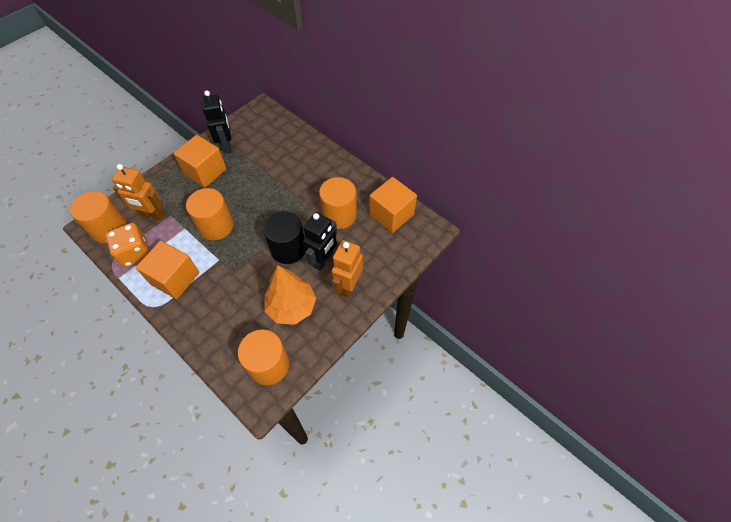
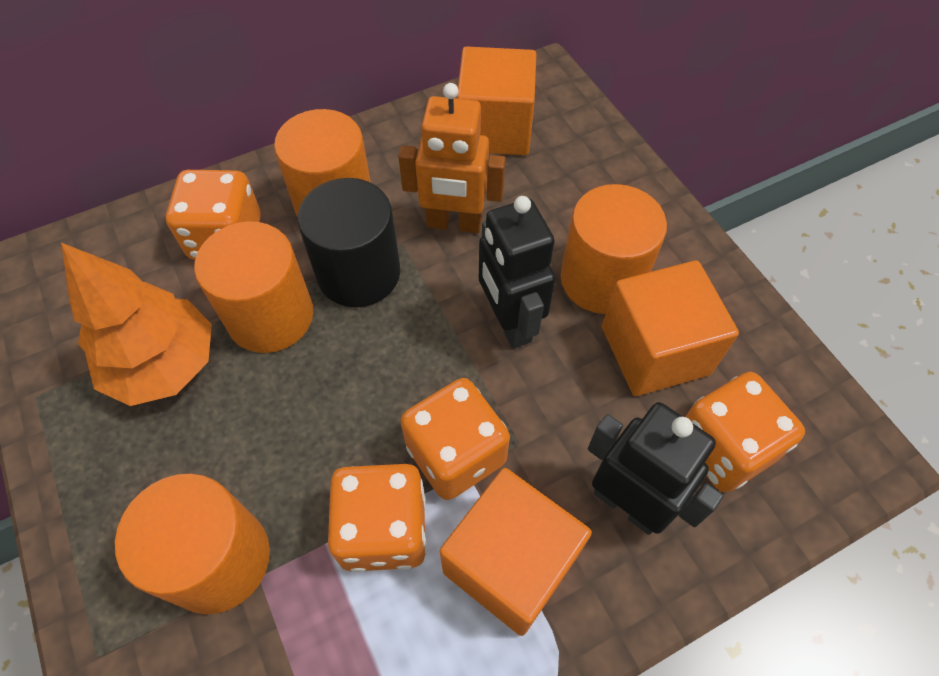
orange dice: 1 -> 4
orange robot: 2 -> 1

